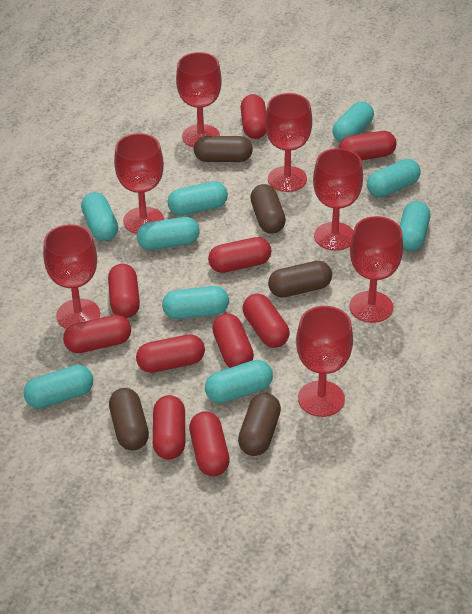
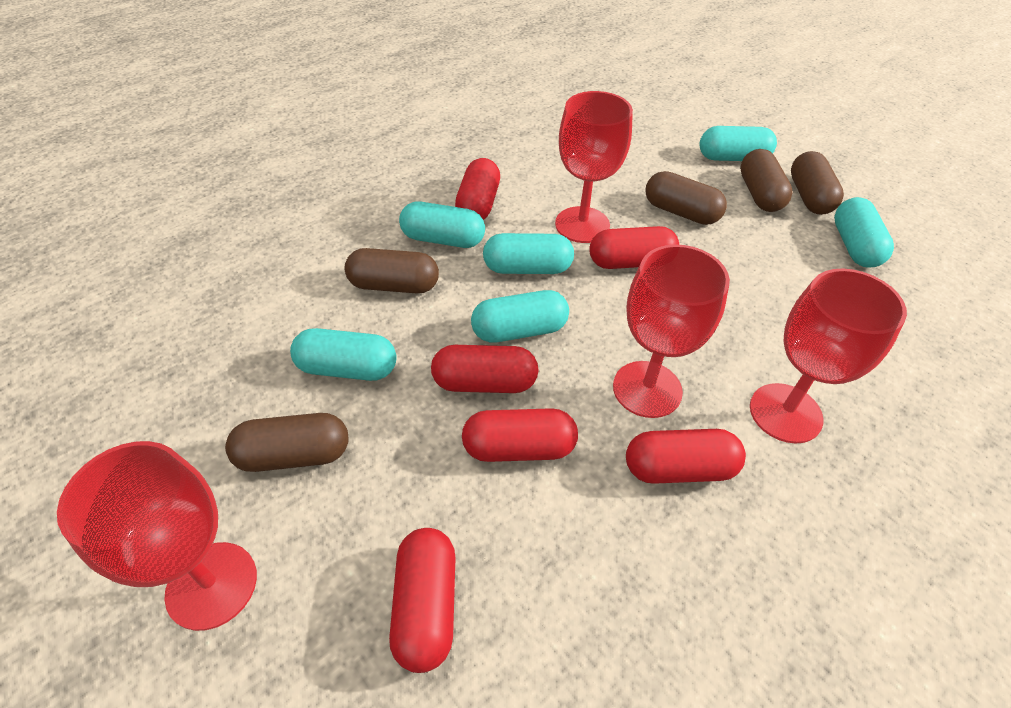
red capsule: 10 -> 6
red goblet: 7 -> 4
turquoise capsule: 9 -> 6

